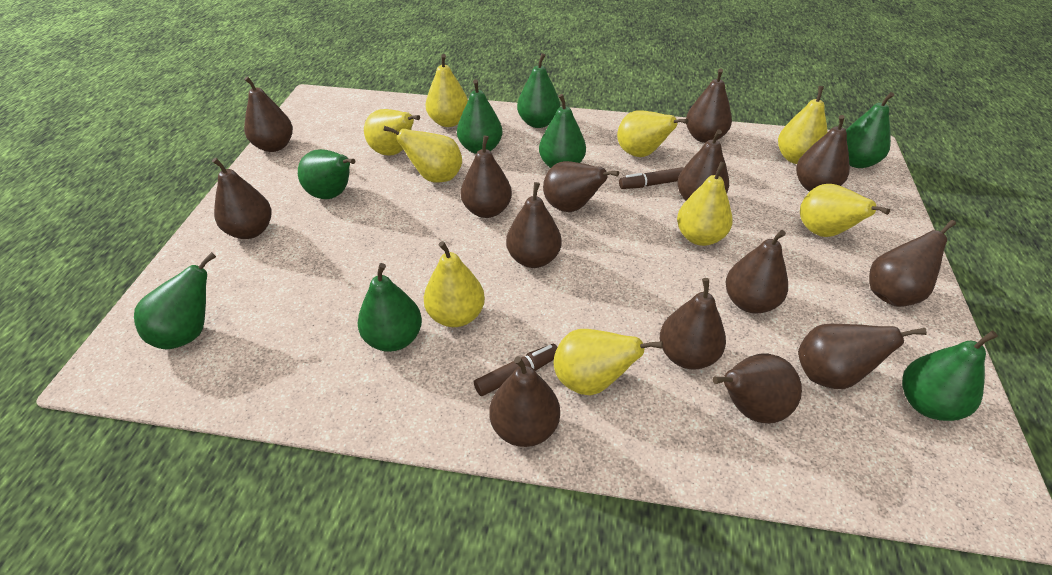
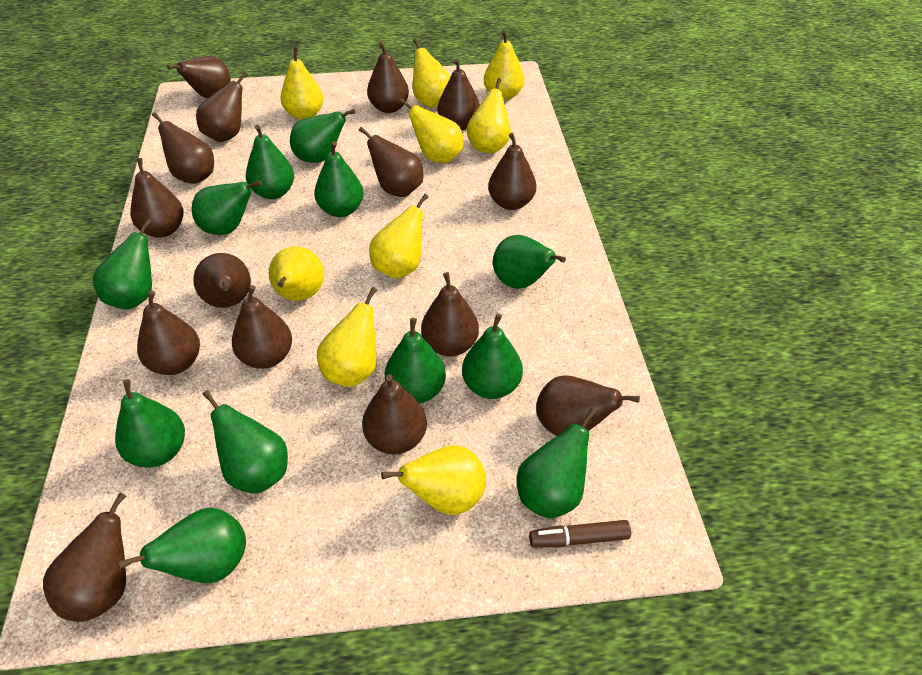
brown marker: 2 -> 1
brown pear: 14 -> 15
green pear: 8 -> 12

